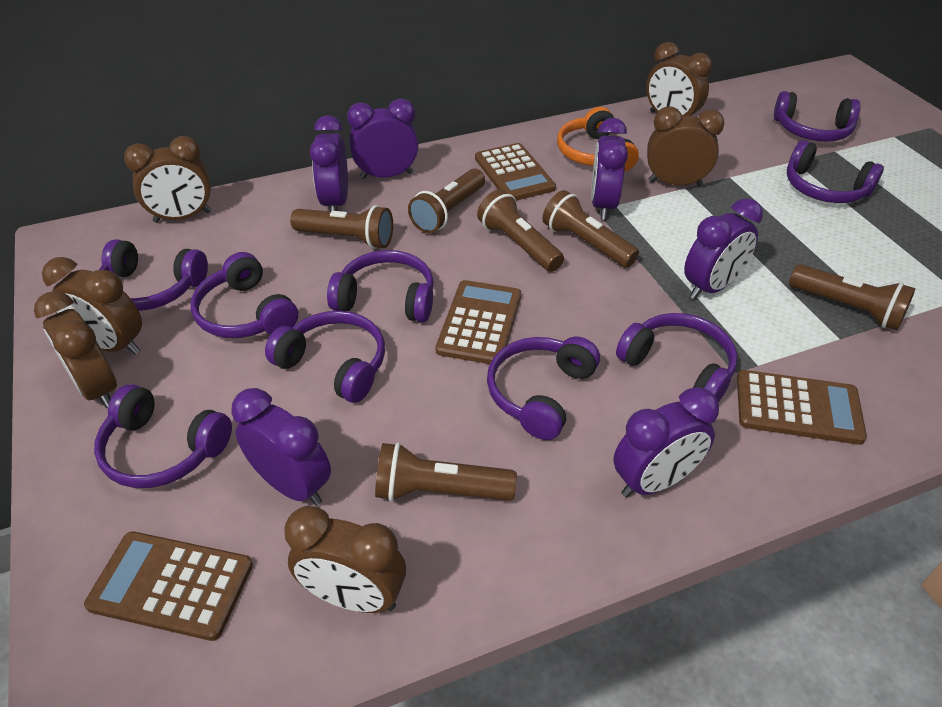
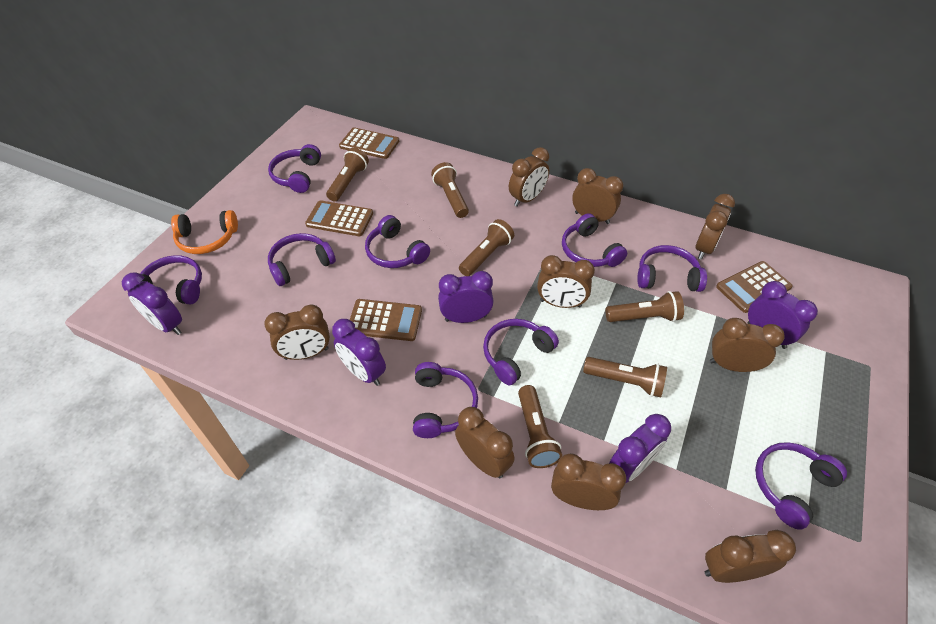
brown clock: 6 -> 9
purple clock: 6 -> 5

